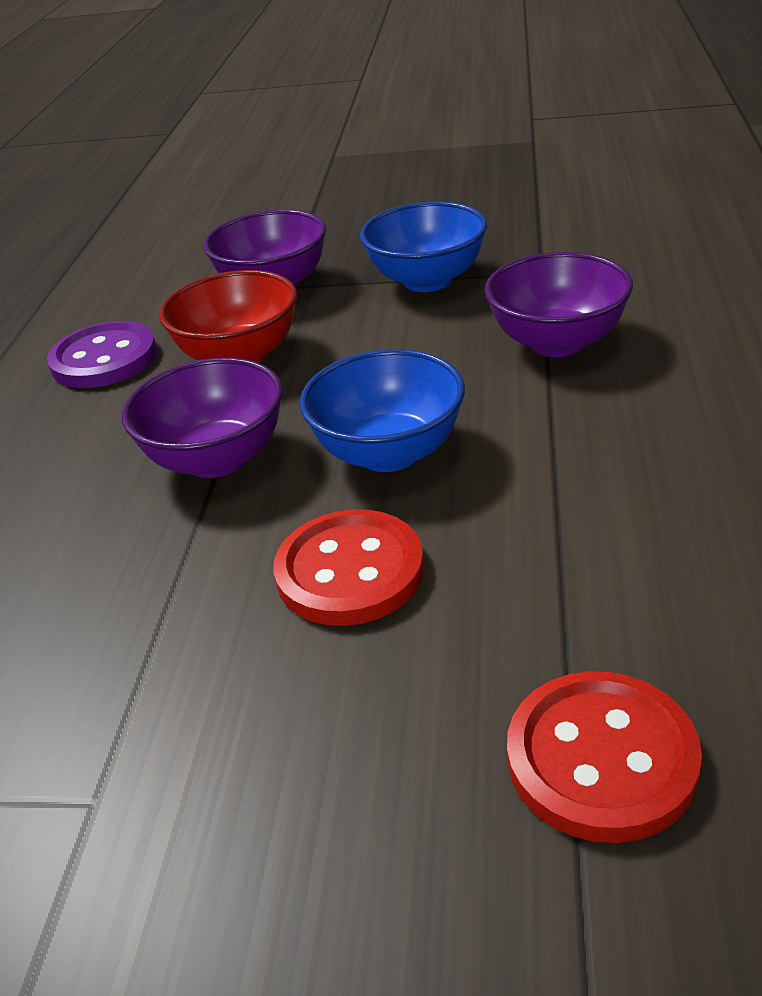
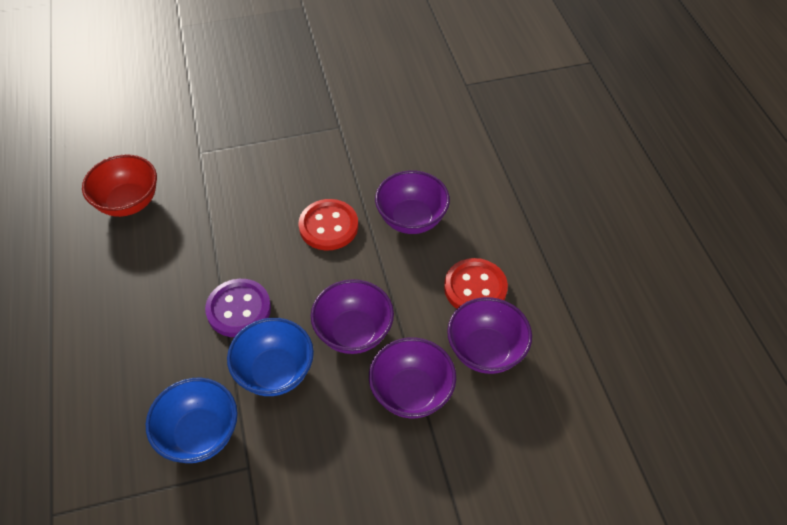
purple bowl: 3 -> 4

